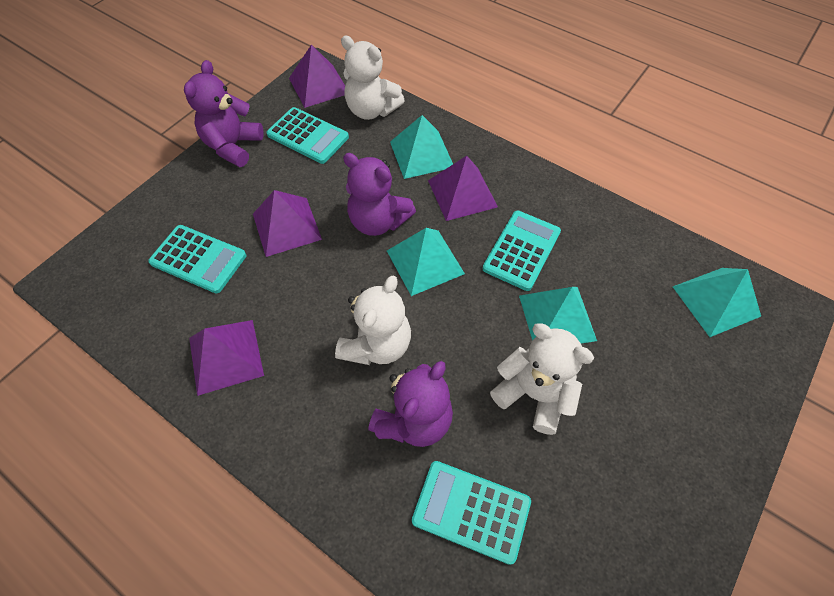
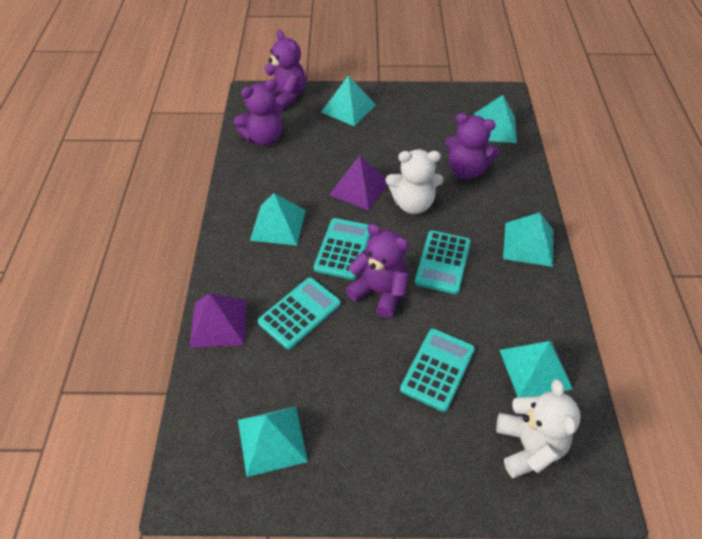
purple pyramid: 4 -> 2
purple teddy bear: 3 -> 4
turquoise pyramid: 4 -> 6
white teddy bear: 3 -> 2

